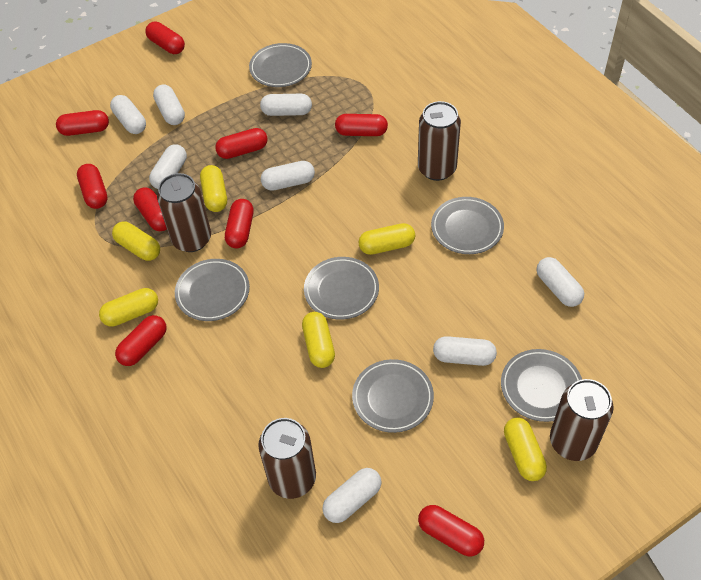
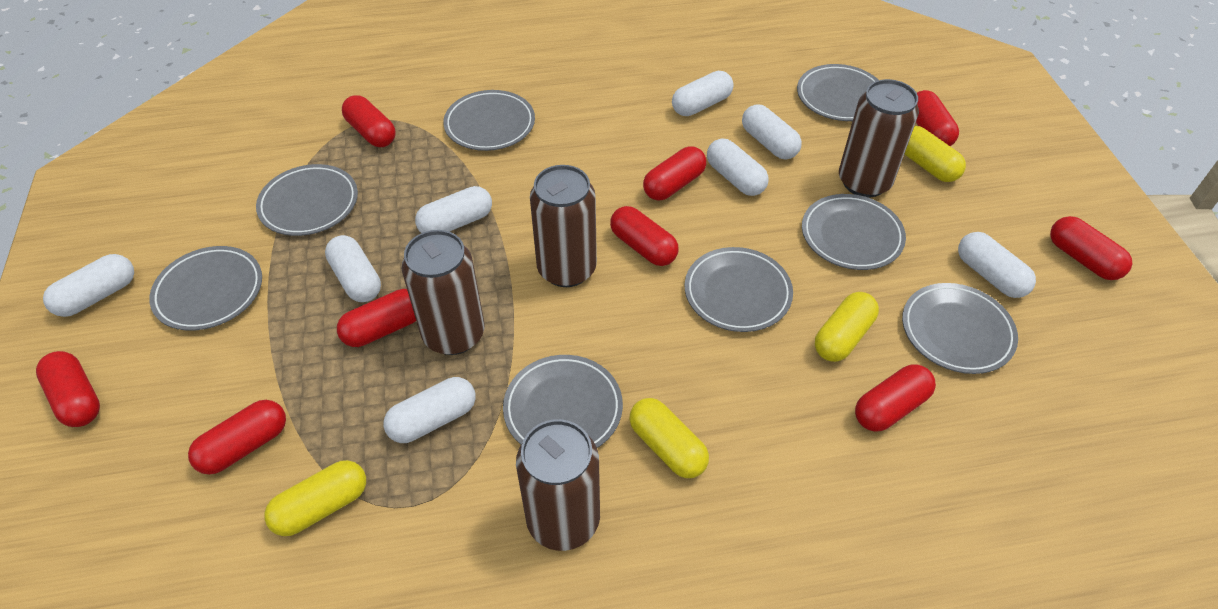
grey plate: 6 -> 8
yellow capsule: 6 -> 4

